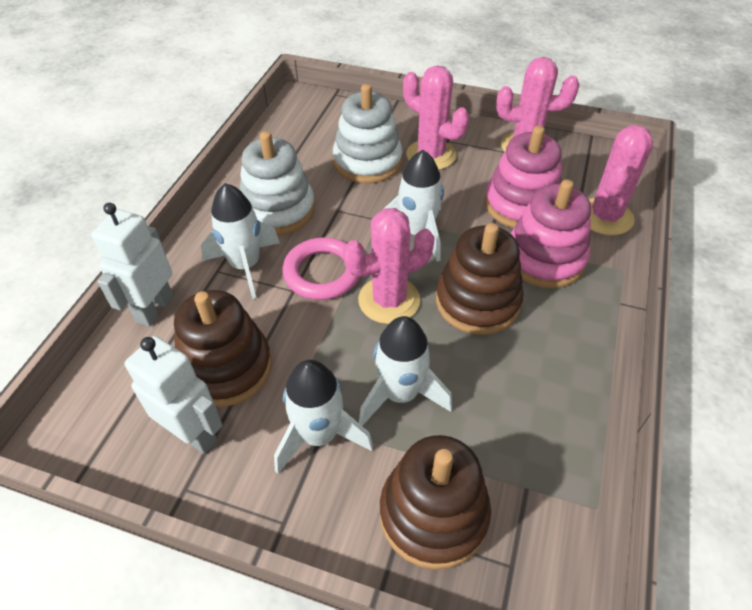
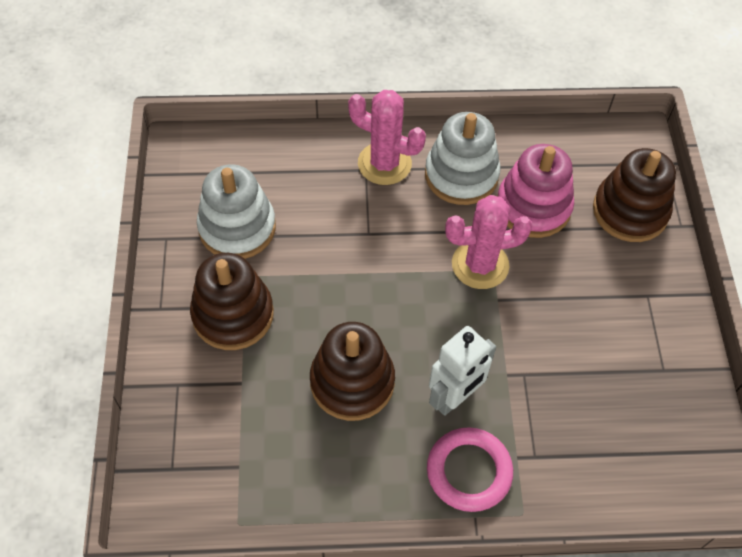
pink cactus: 4 -> 2
pink stacking toy: 2 -> 1
white robot: 2 -> 1
white rocket: 4 -> 0

